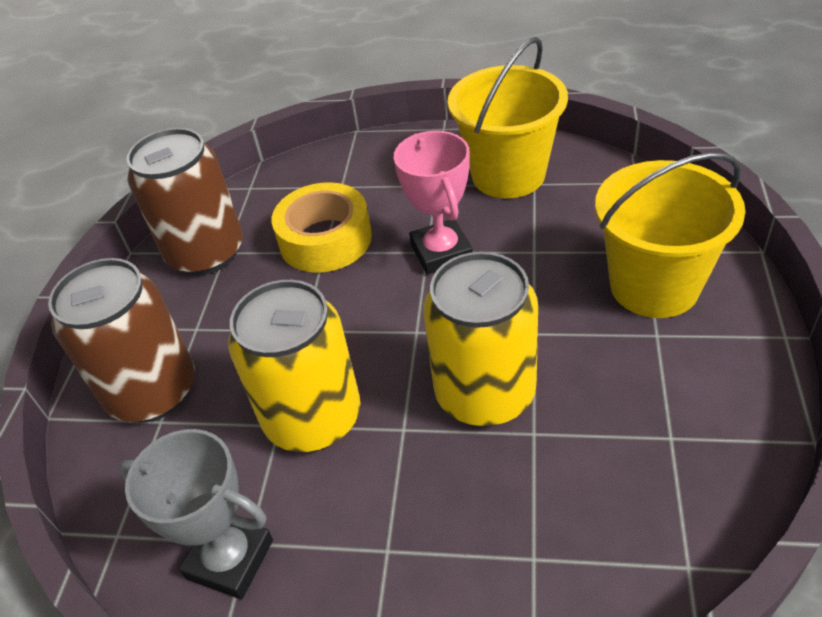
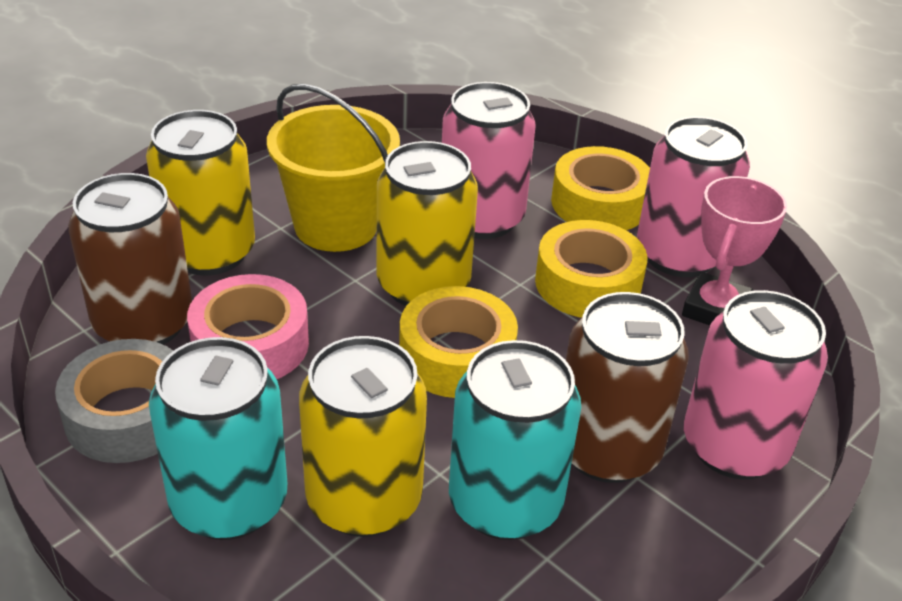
grey tape: 0 -> 1
grey trophy: 1 -> 0
pink can: 0 -> 3
pink tape: 0 -> 1
turquoise can: 0 -> 2
yellow bucket: 2 -> 1
yellow can: 2 -> 3
yellow tape: 1 -> 3

